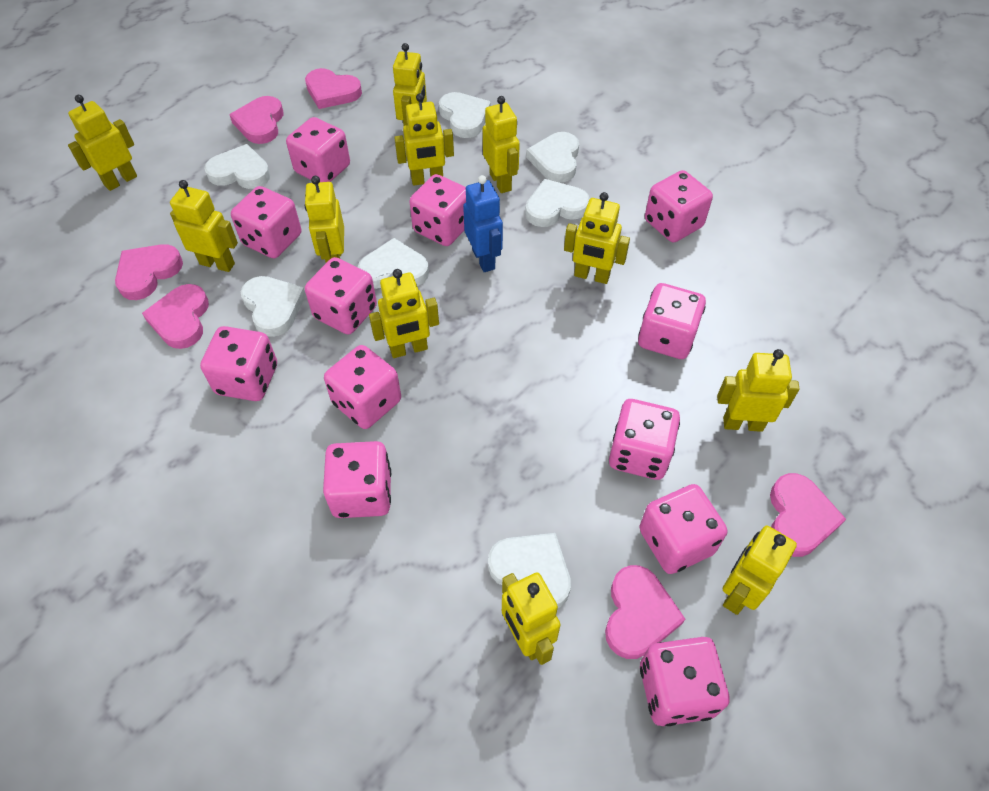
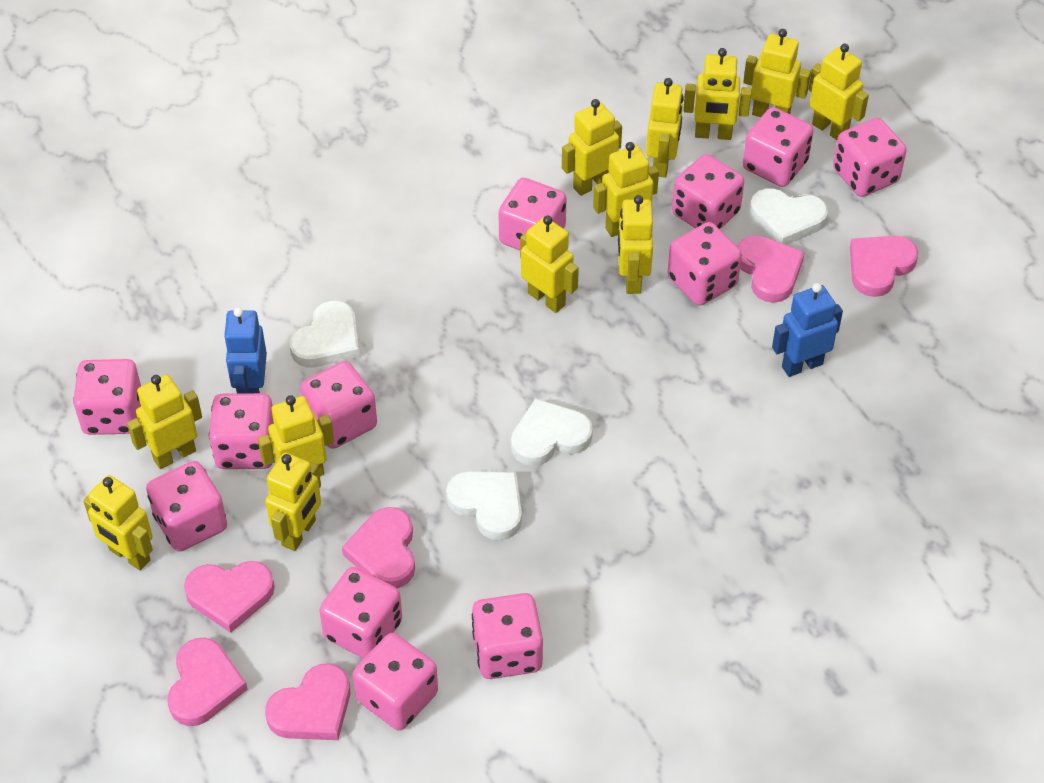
blue robot: 1 -> 2
white heart: 7 -> 4
yellow robot: 11 -> 12

